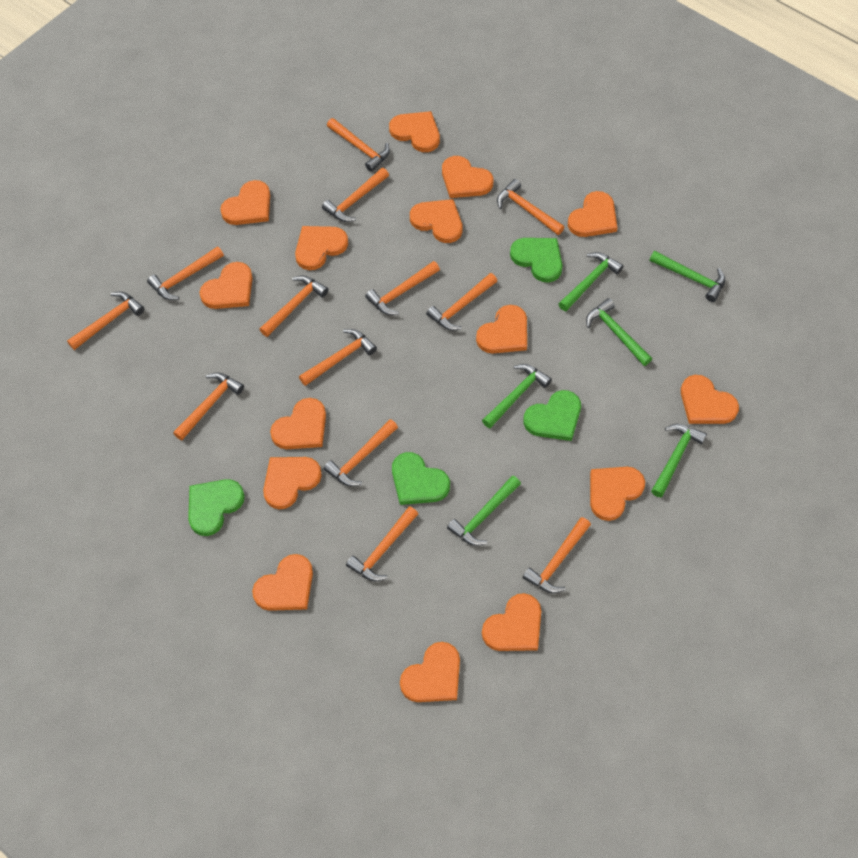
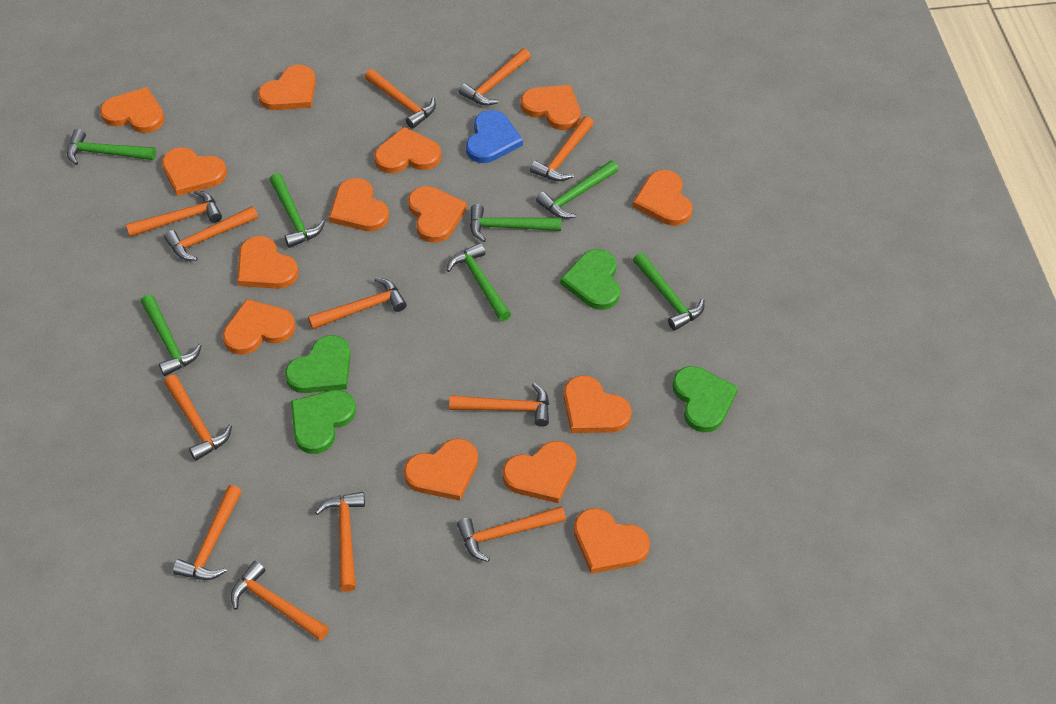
blue heart: 0 -> 1
green hammer: 6 -> 7
orange hammer: 13 -> 12
orange heart: 15 -> 14

